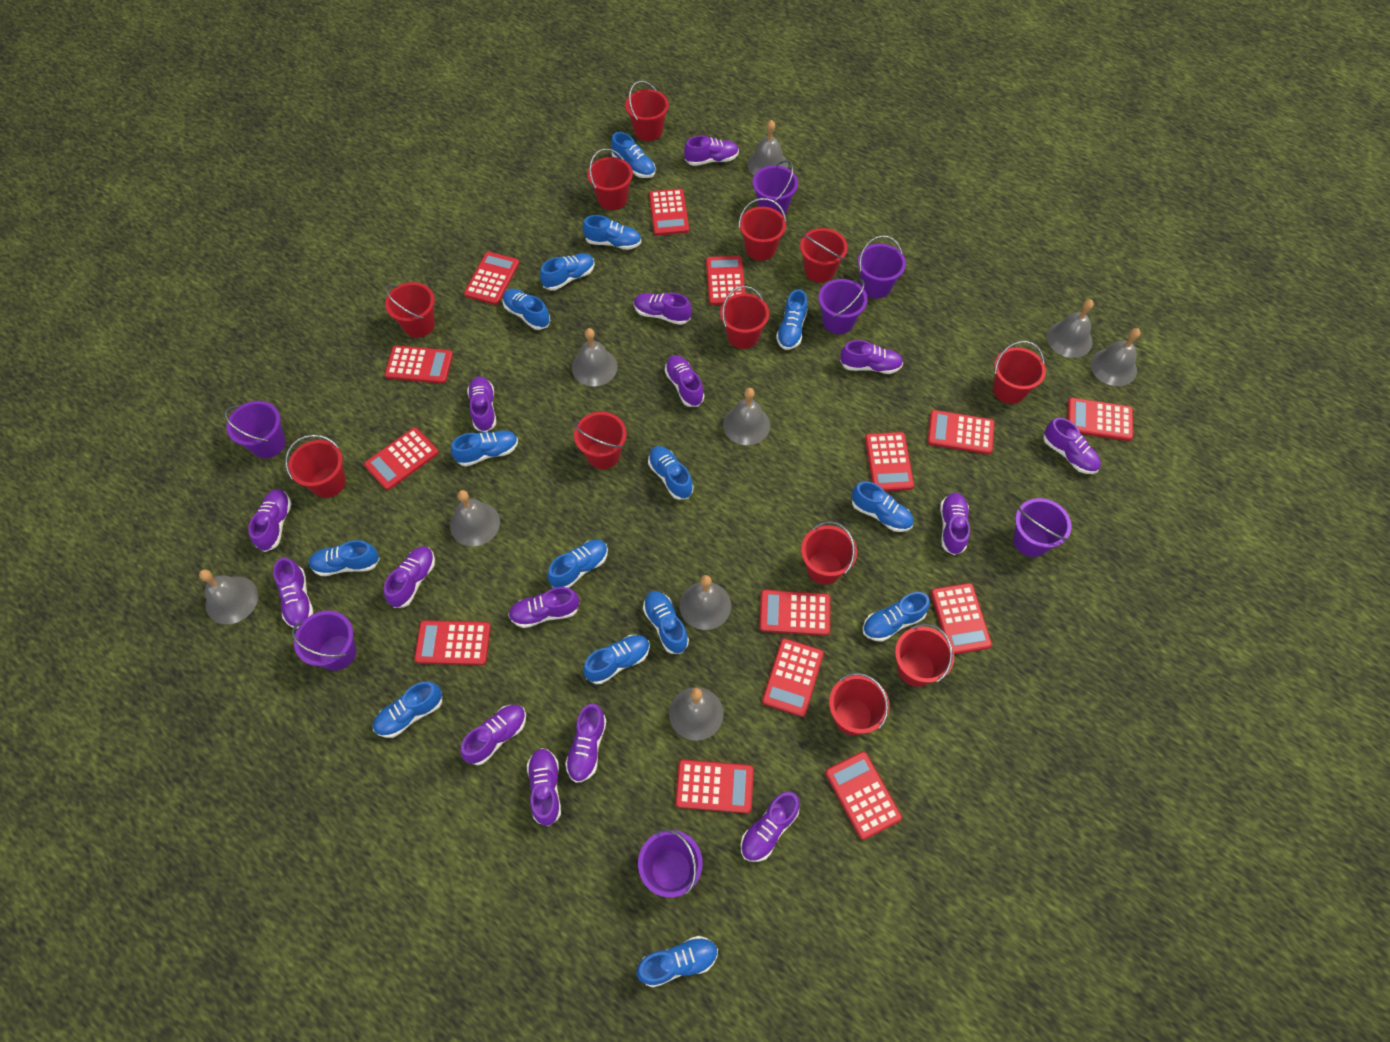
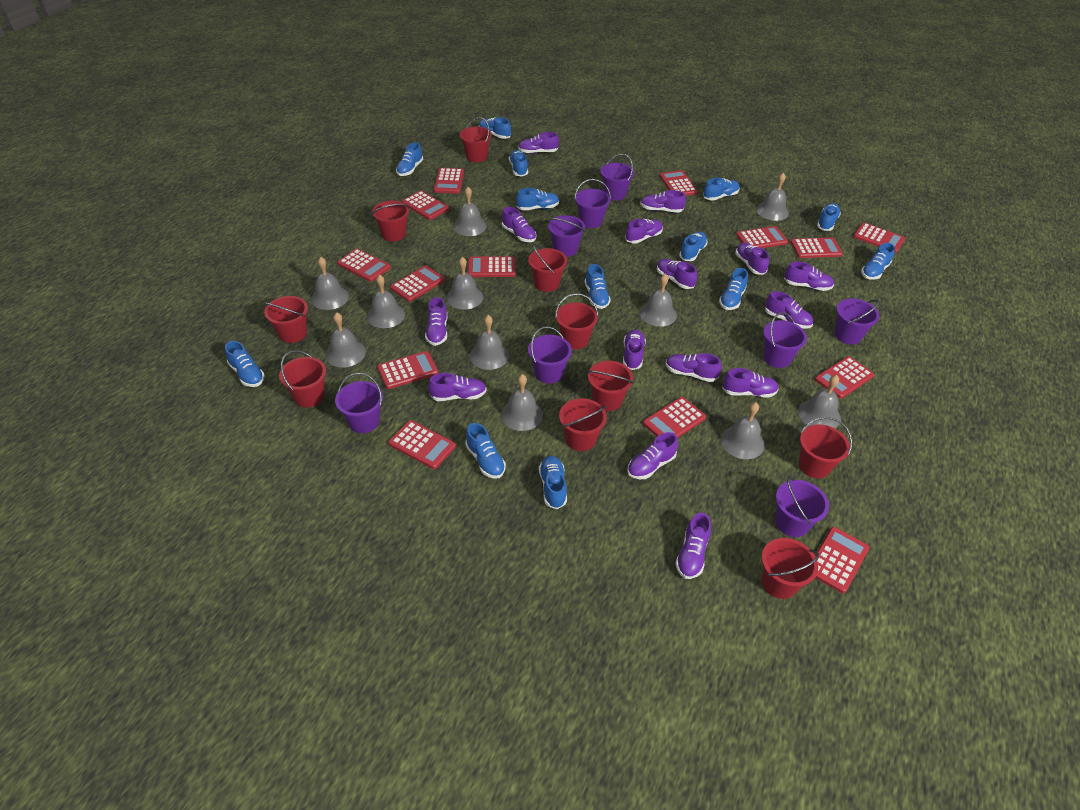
blue shoe: 15 -> 13
grey bell: 9 -> 11
purple bucket: 7 -> 8
red bucket: 12 -> 10

